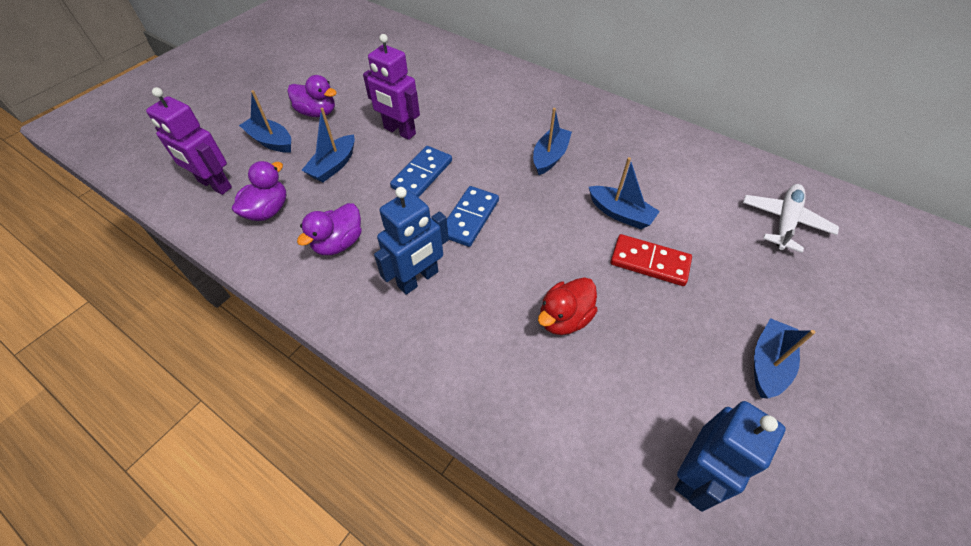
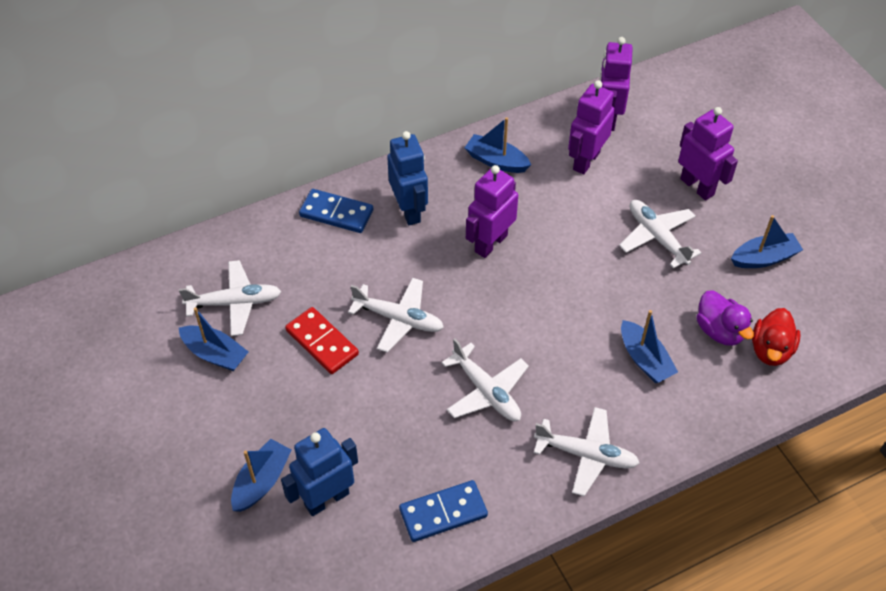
purple duck: 3 -> 1
purple robot: 2 -> 4
white plane: 1 -> 5

